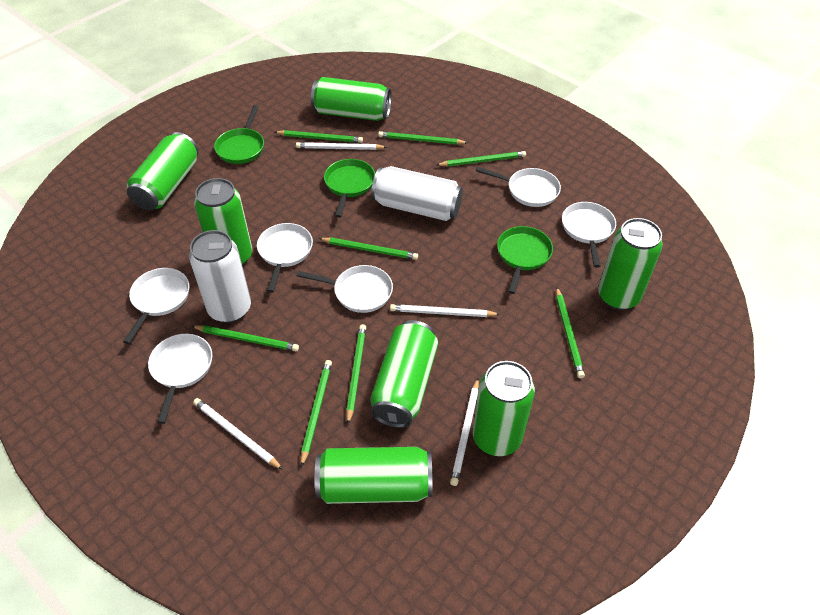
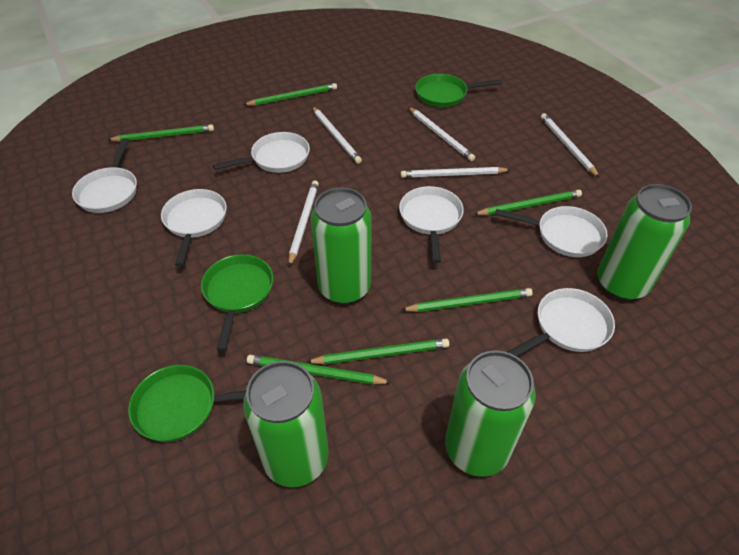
green can: 7 -> 4
green pencil: 8 -> 6
white can: 2 -> 0
white pencil: 4 -> 5

